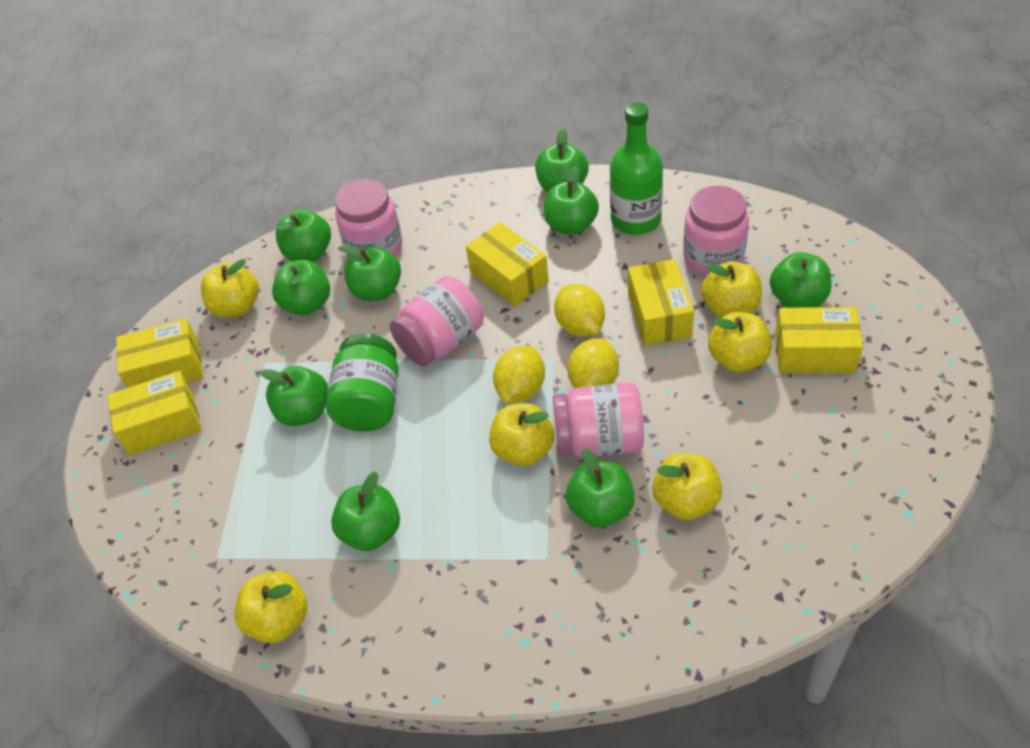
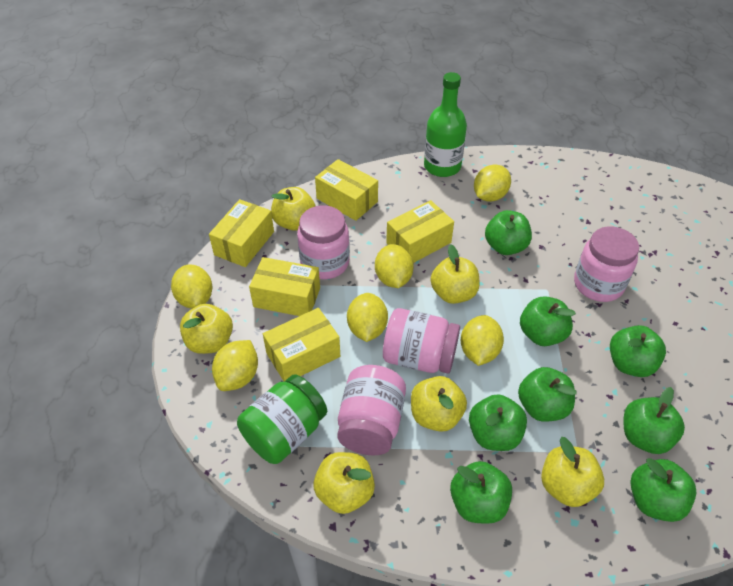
green apple: 9 -> 8
yellow lemon: 3 -> 6

